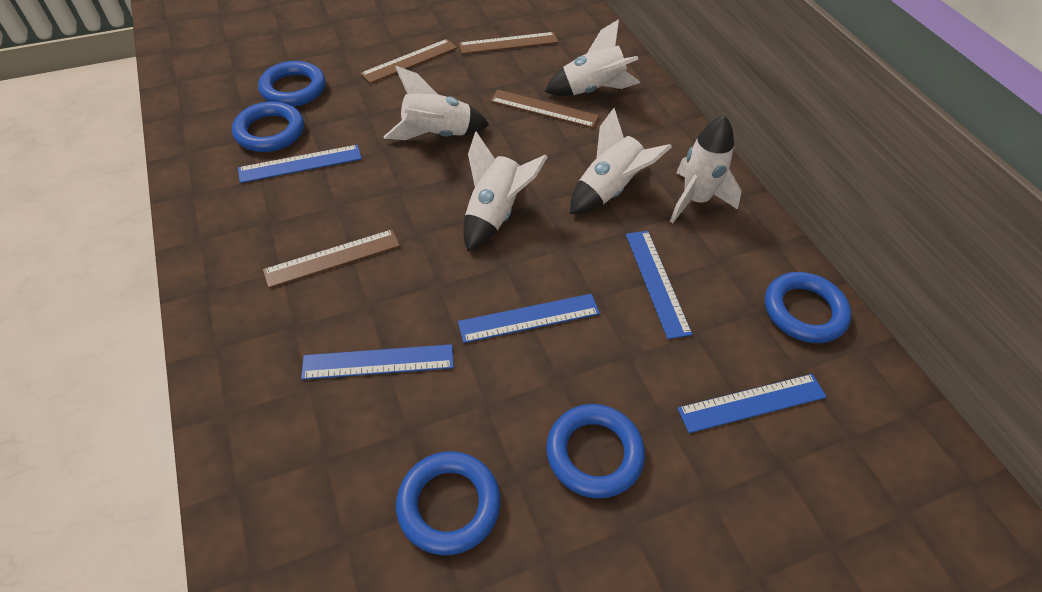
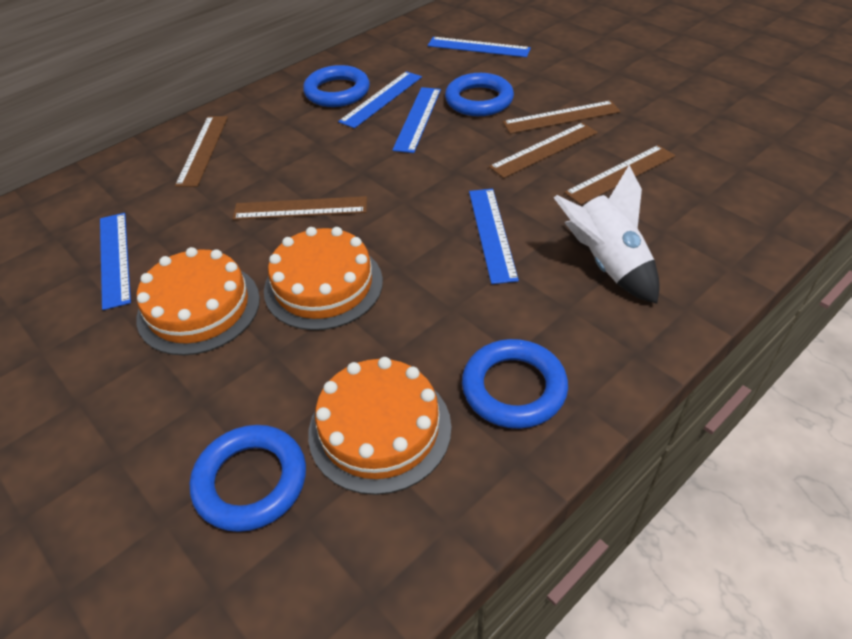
blue ring: 5 -> 4
brown ruler: 4 -> 5
orange cake: 0 -> 3
white rocket: 5 -> 1

